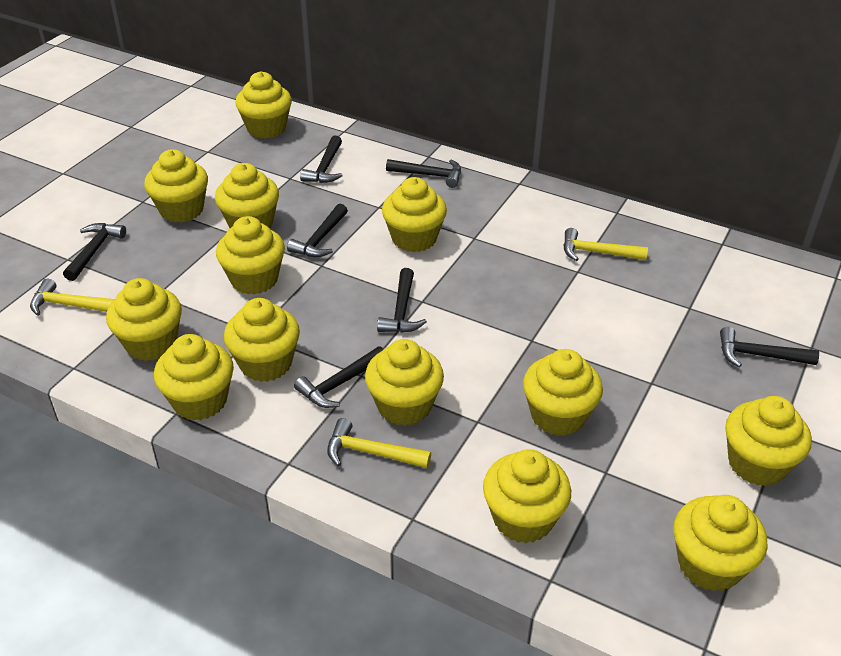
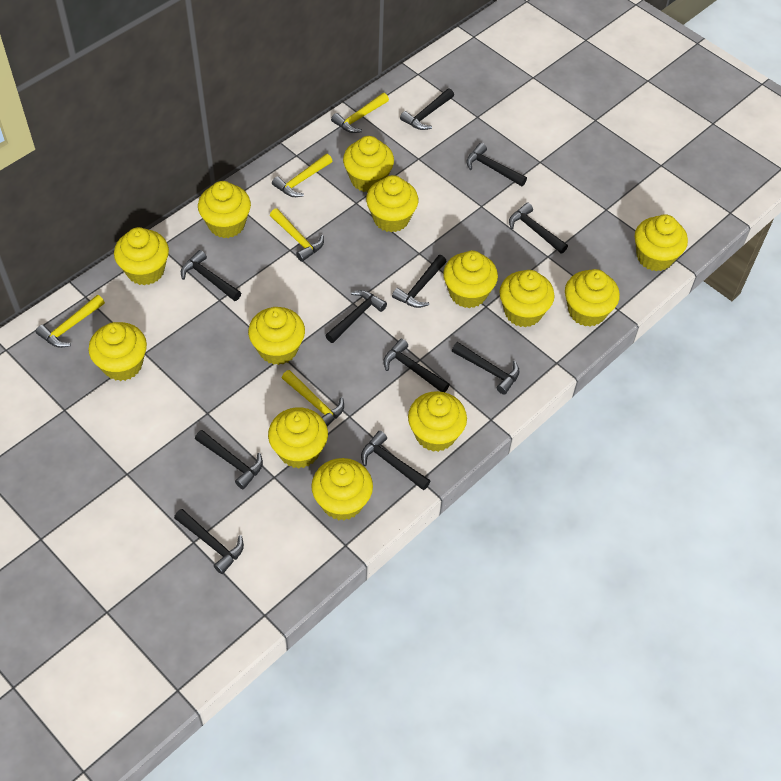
black hammer: 7 -> 11
yellow hammer: 3 -> 5

